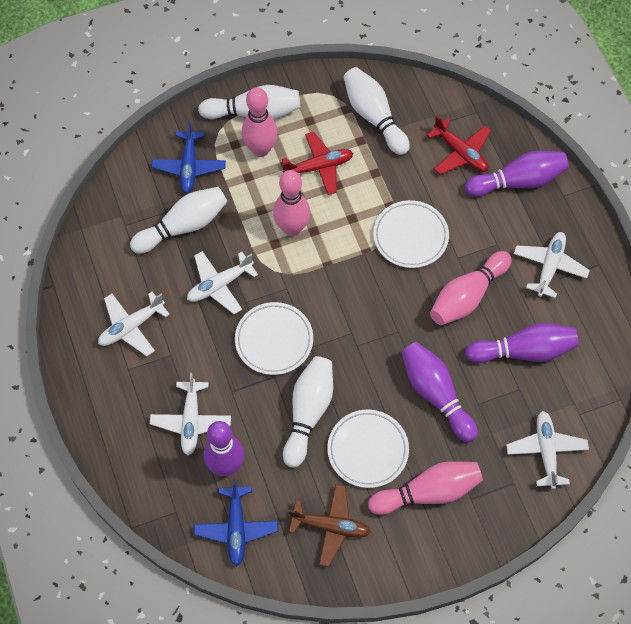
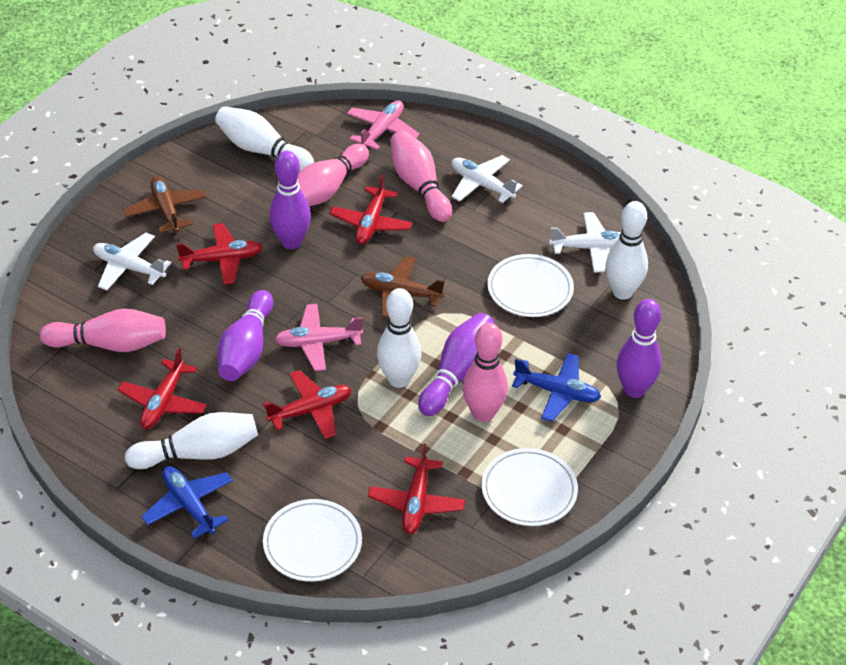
brown plane: 1 -> 2
pink plane: 0 -> 2
red plane: 2 -> 5
white plane: 5 -> 3

